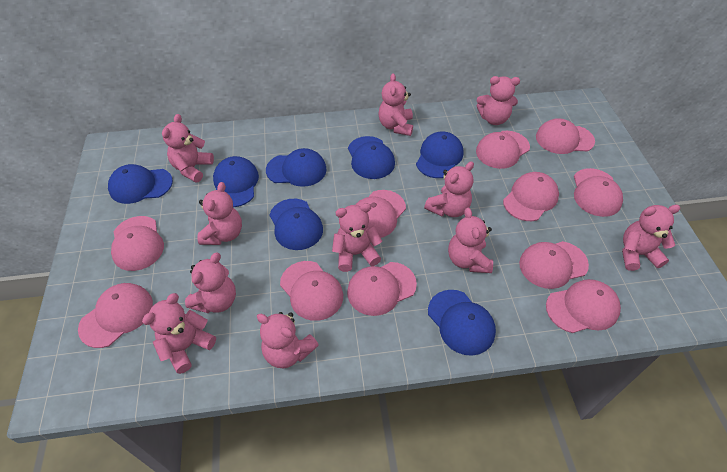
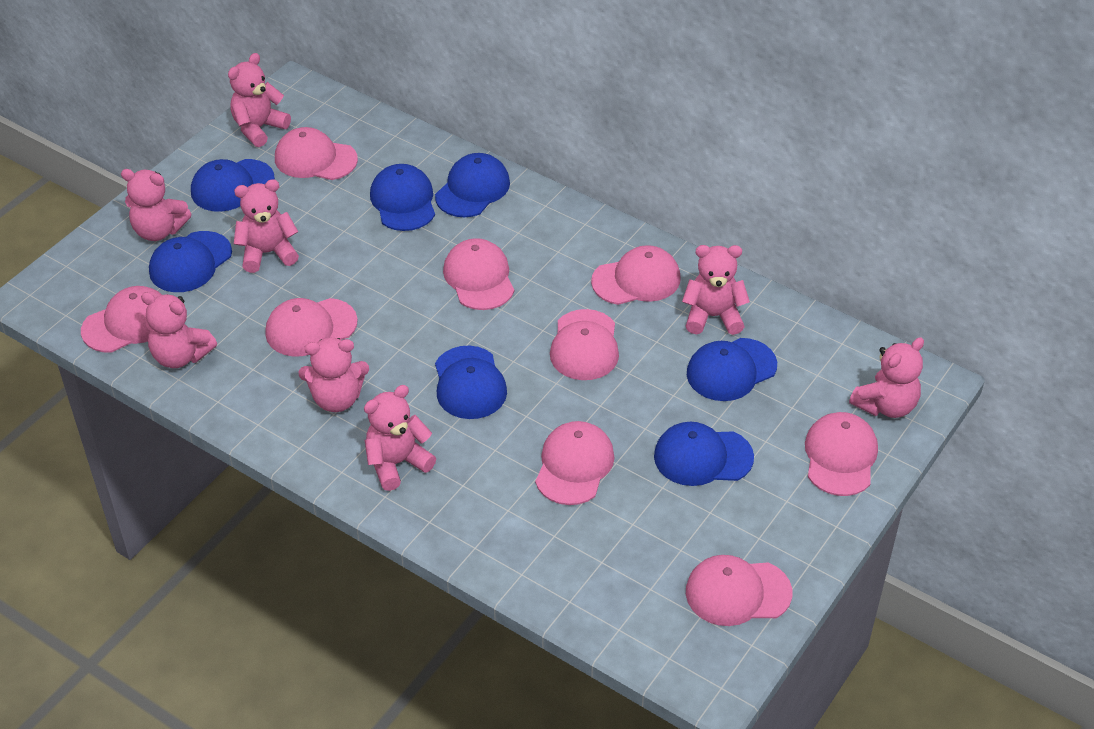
pink cap: 11 -> 9
pink teddy bear: 11 -> 8

